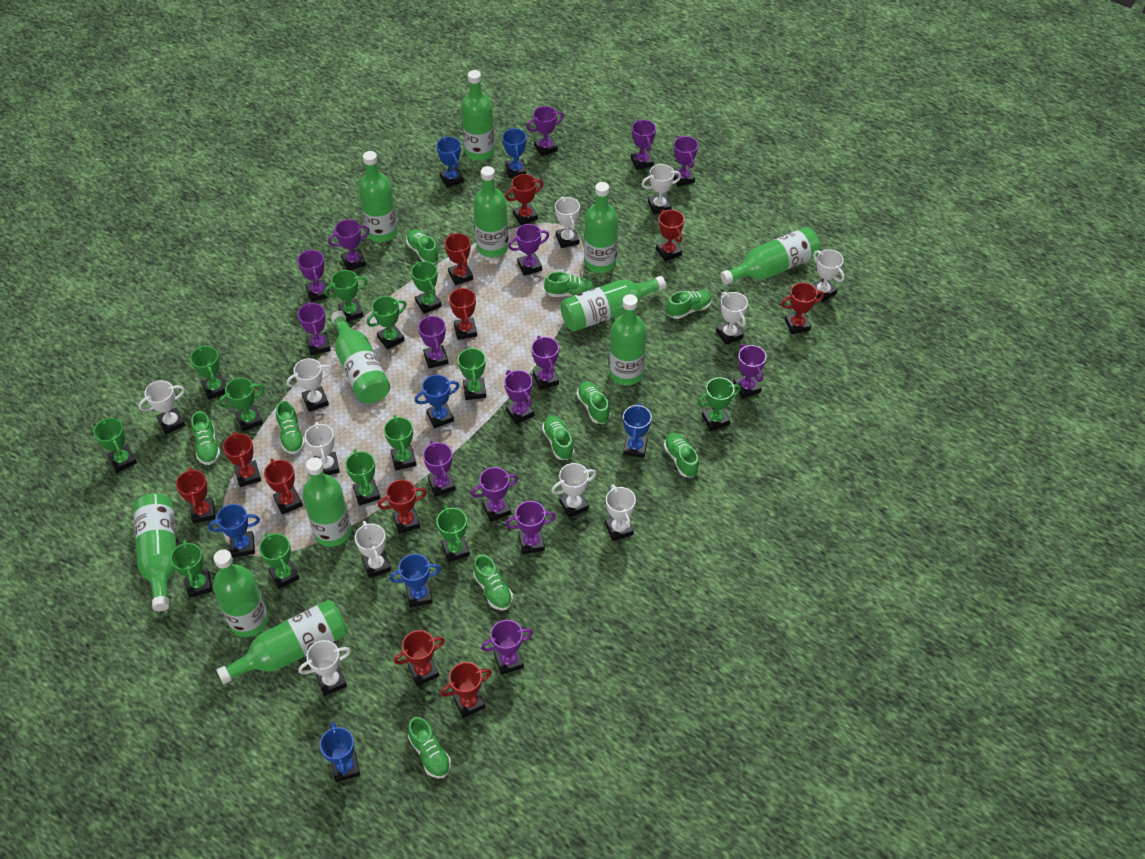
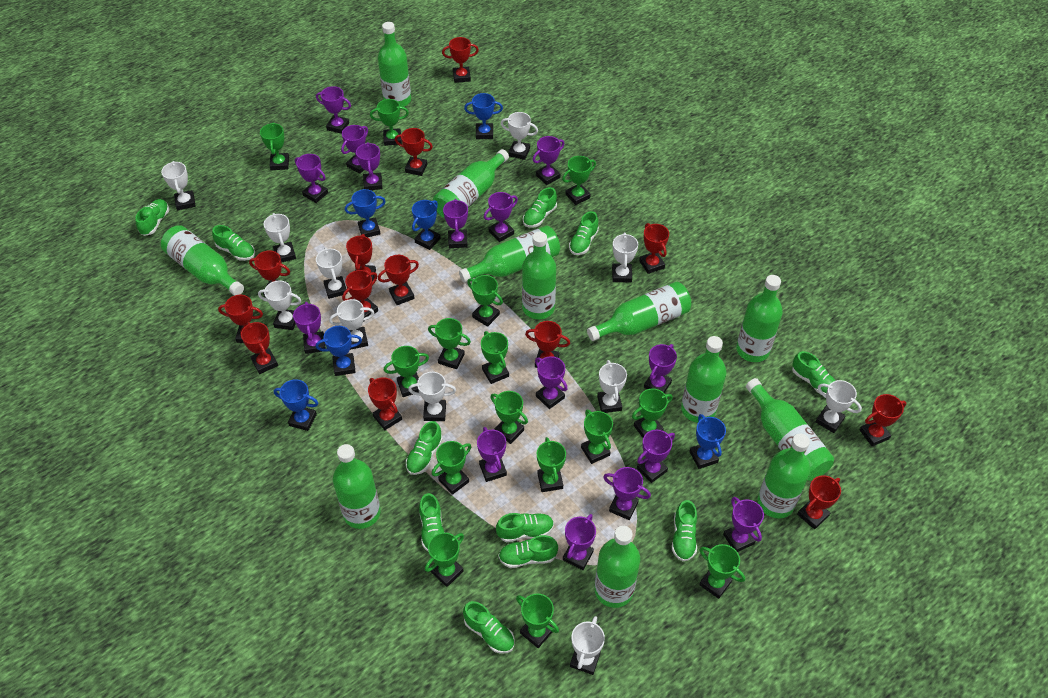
blue trophy: 7 -> 6
green shoe: 10 -> 11
green trophy: 13 -> 15
red trophy: 11 -> 13

